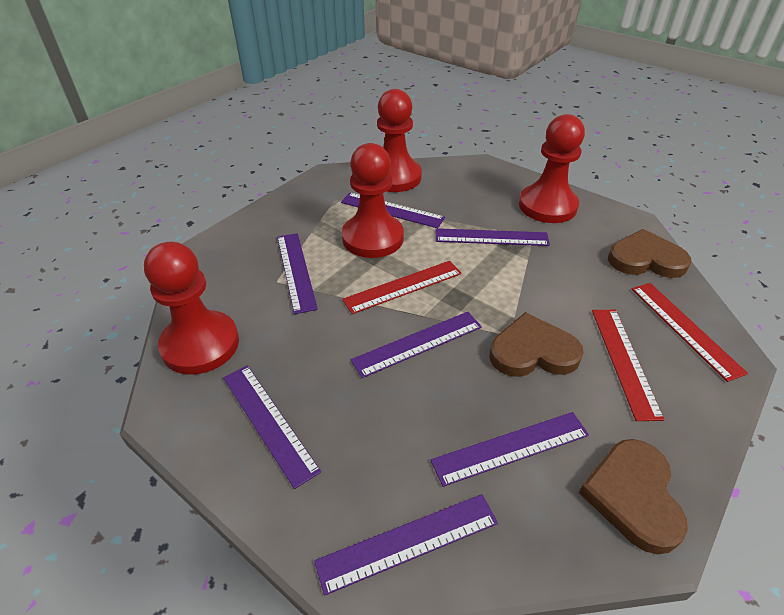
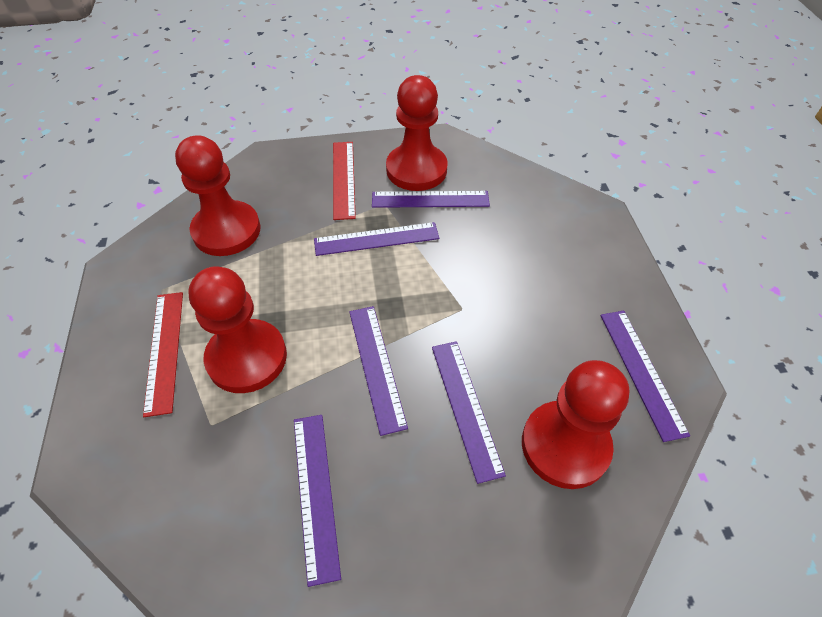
brown heart: 3 -> 0
purple ruler: 7 -> 6
red ruler: 3 -> 2

